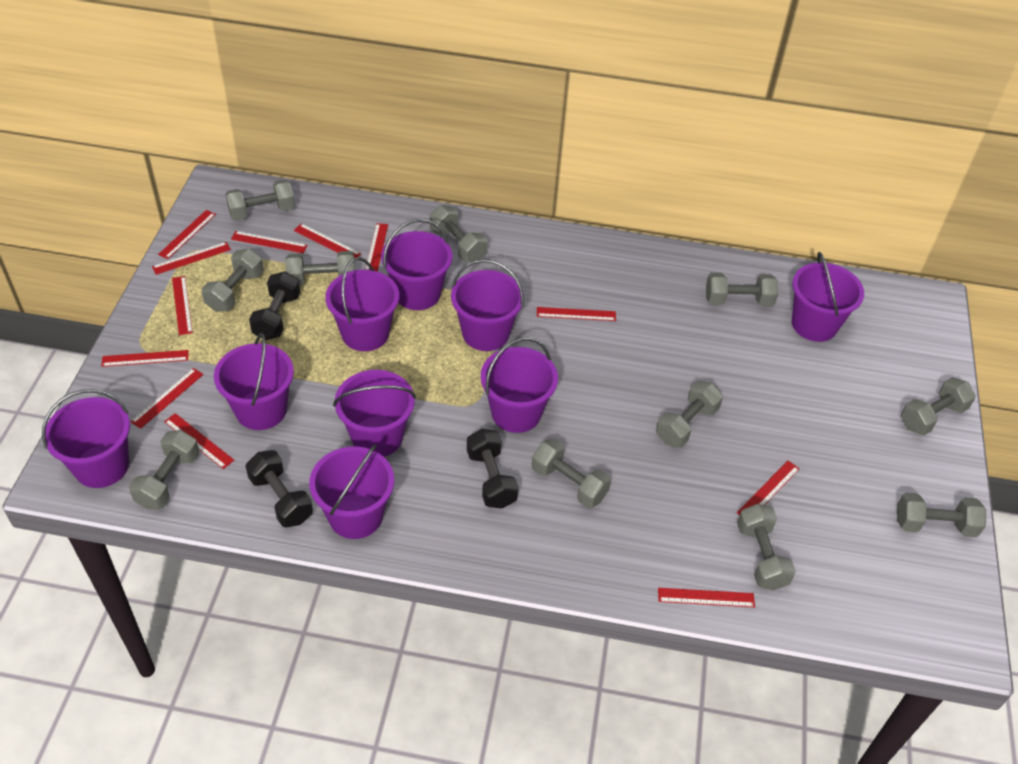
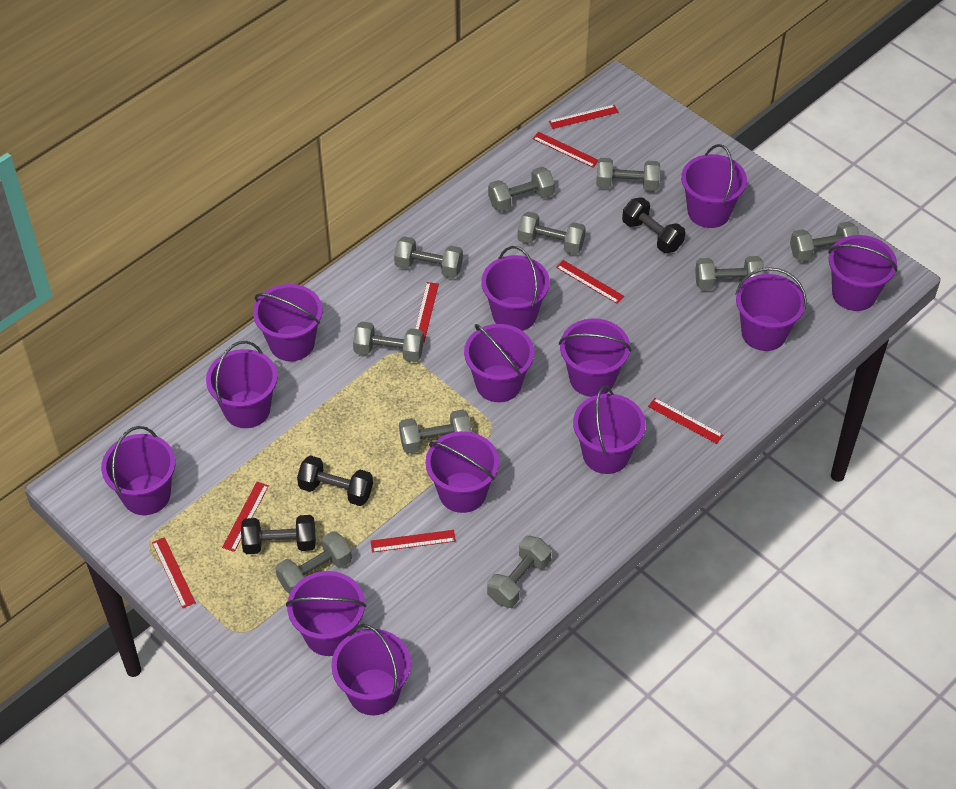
grey dumbbell: 11 -> 10
purple bucket: 9 -> 13
red ruler: 12 -> 8

